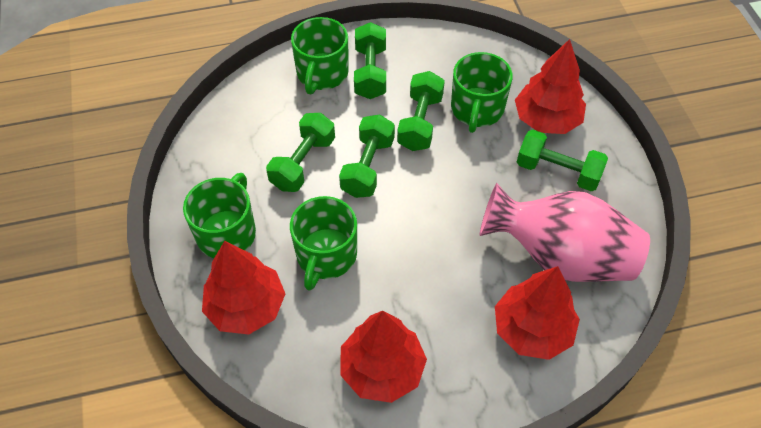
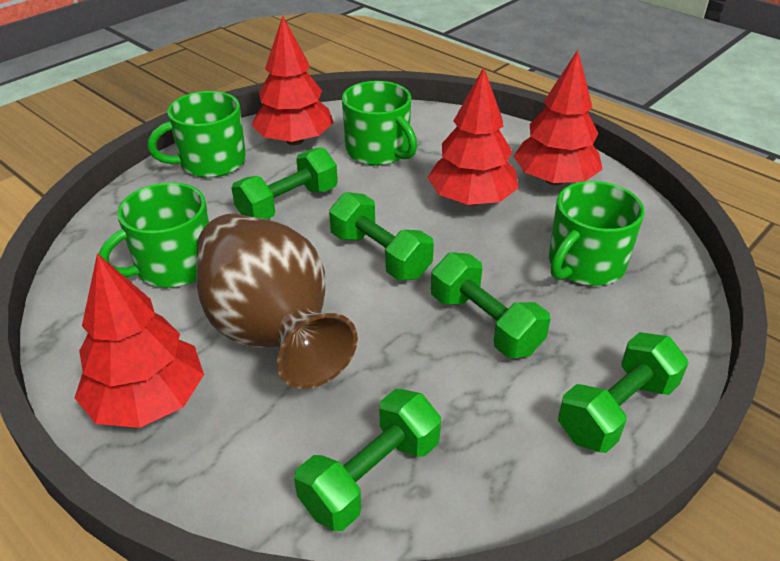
brown vase: 0 -> 1
pink vase: 1 -> 0

